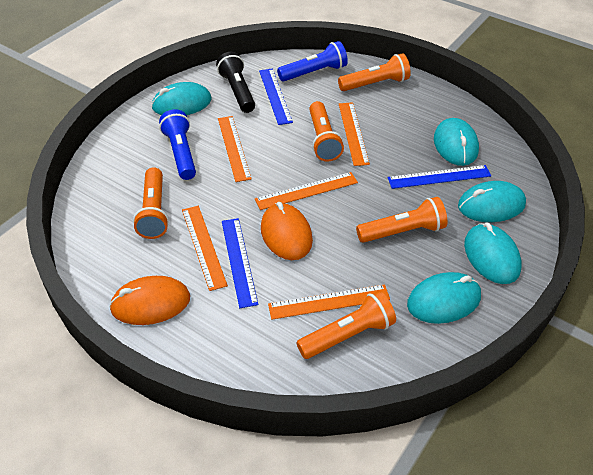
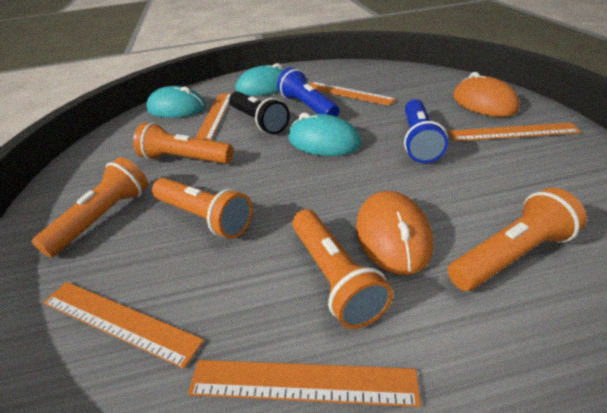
blue ruler: 3 -> 0
turquoise mouse: 5 -> 3

